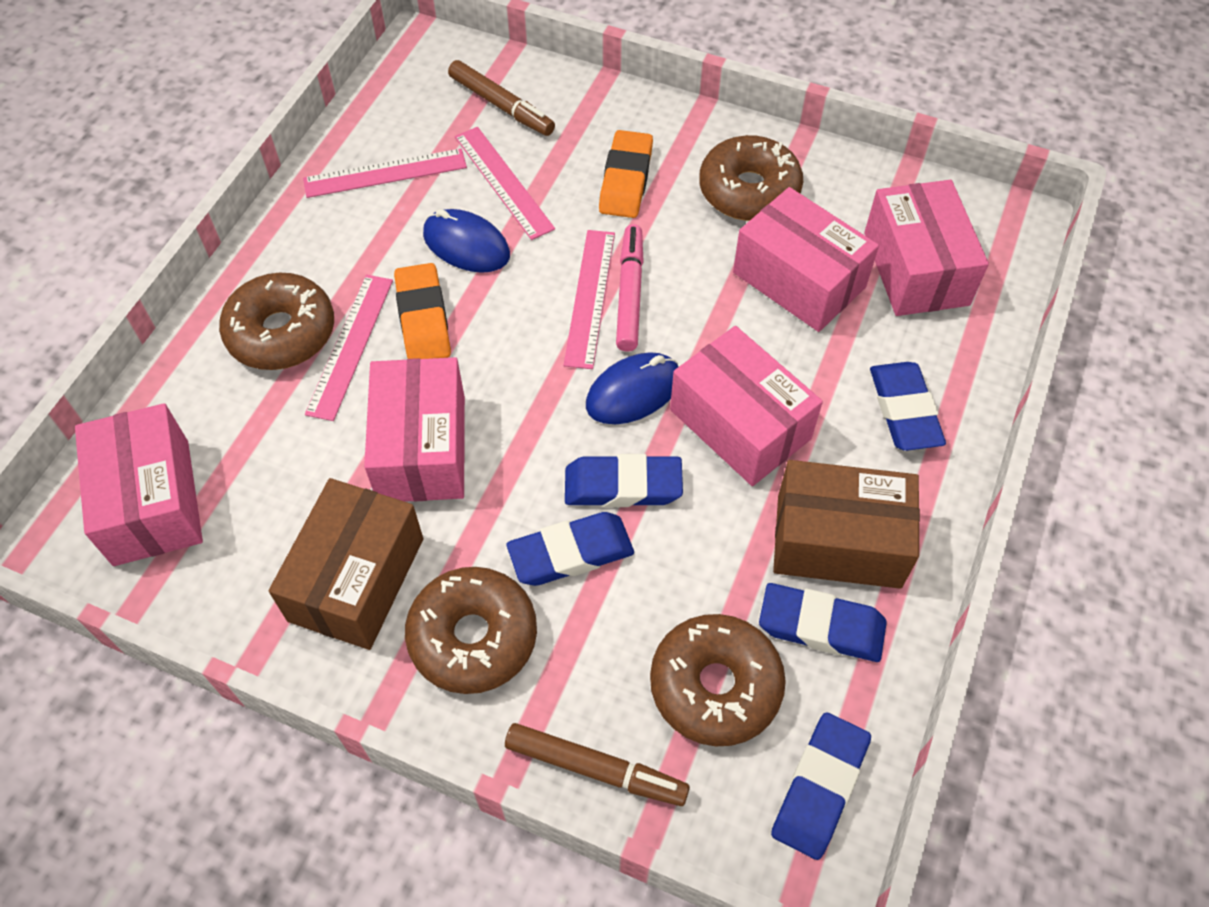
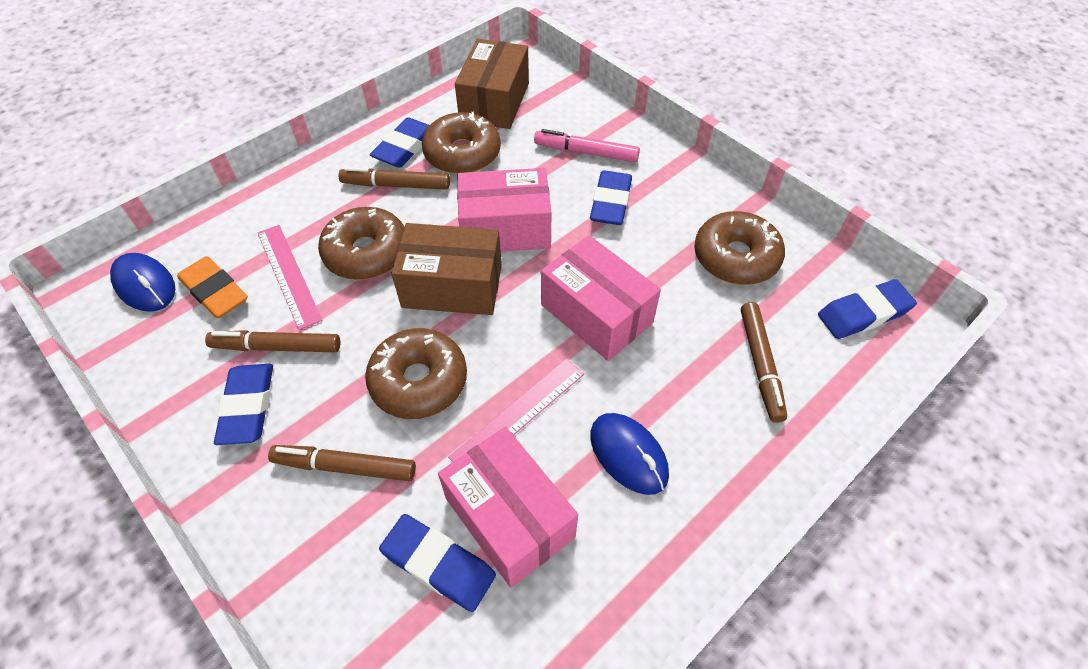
brown marker: 2 -> 4
orange eraser: 2 -> 1
pink box: 5 -> 3
pink ruler: 4 -> 2

